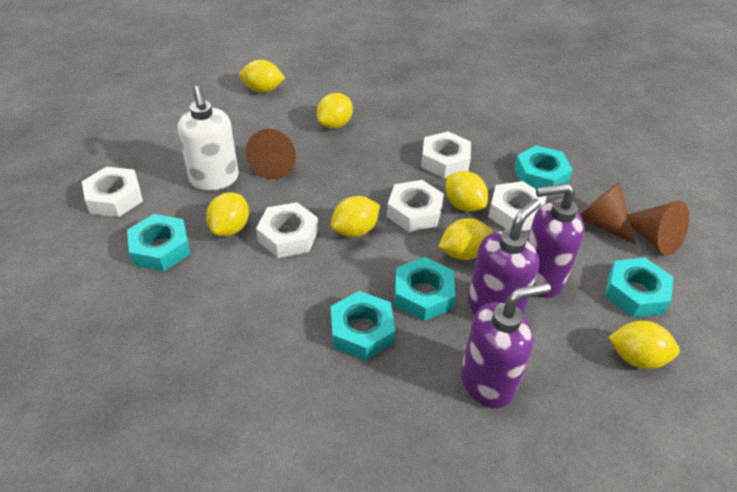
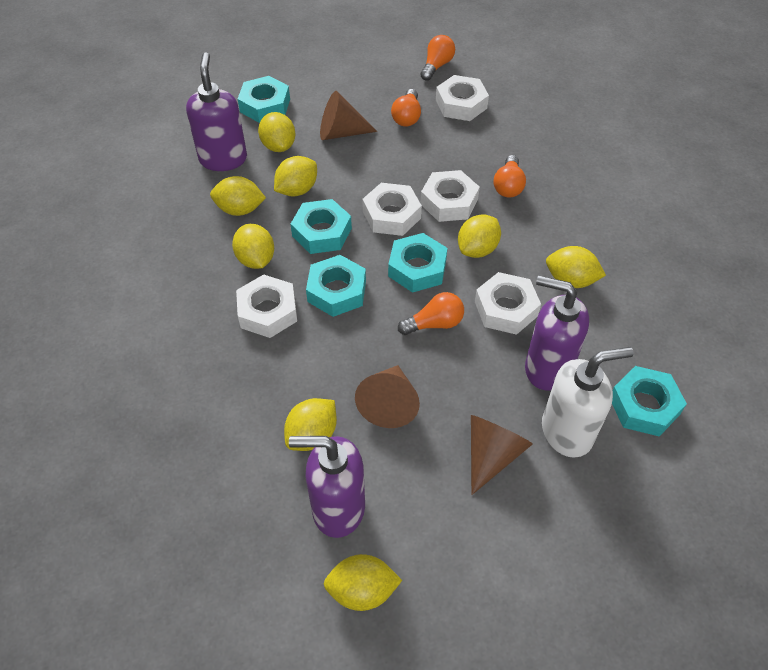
orange light bulb: 0 -> 4
yellow lemon: 7 -> 8

